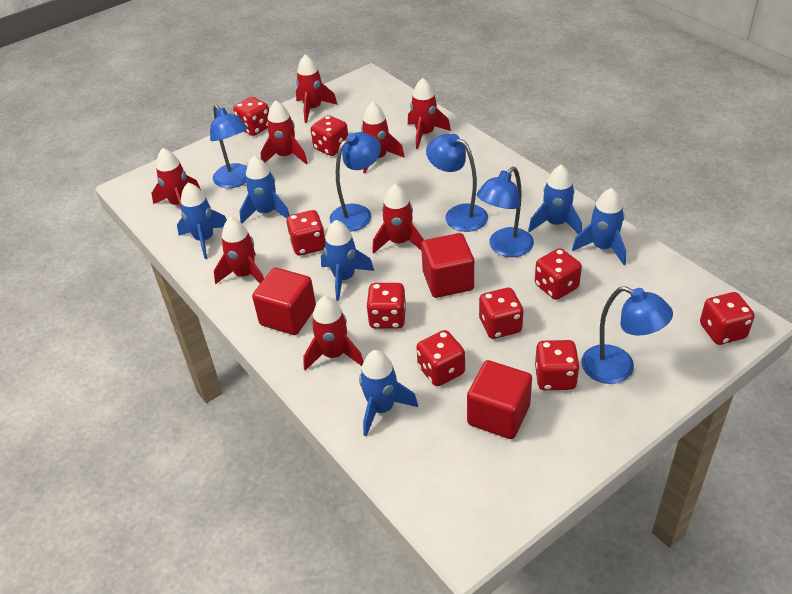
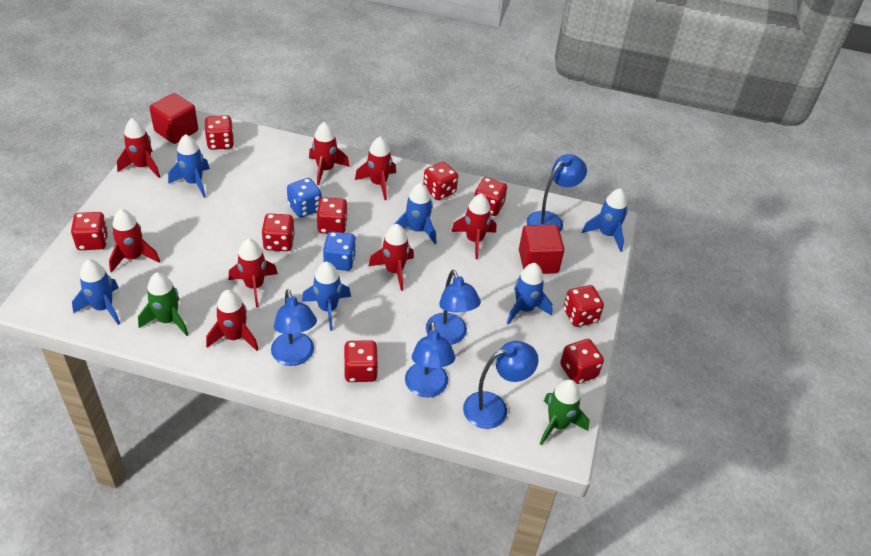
blue dice: 0 -> 2
green rocket: 0 -> 2
red cube: 3 -> 2

